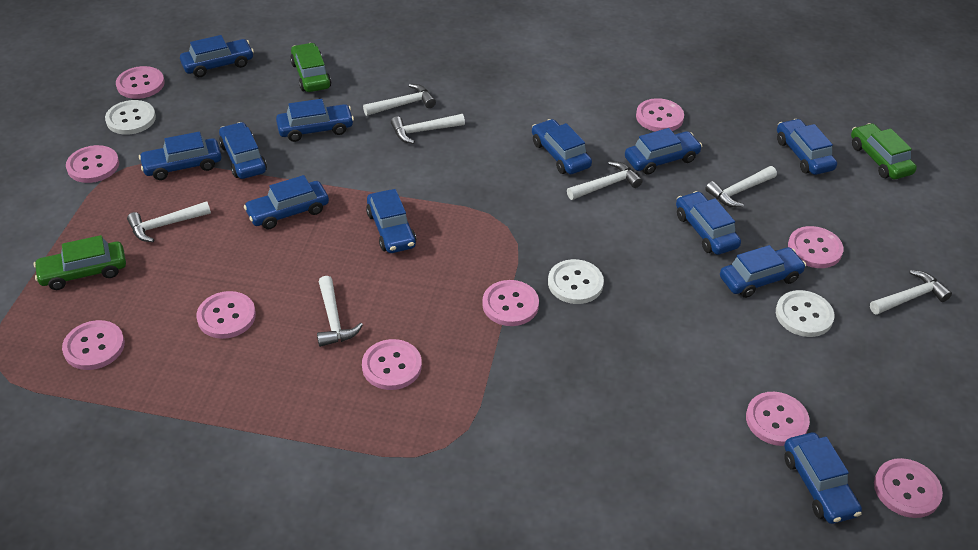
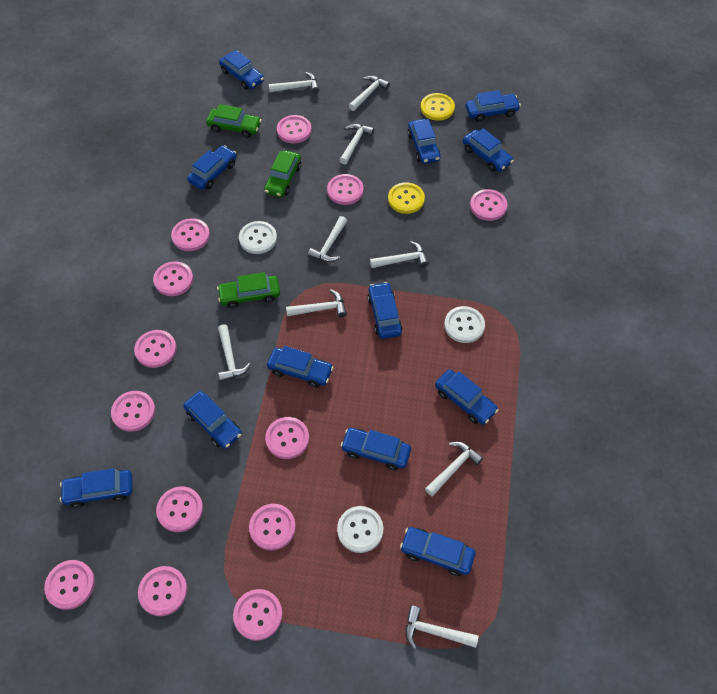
pink button: 10 -> 13
white hammer: 7 -> 9
yellow button: 0 -> 2

